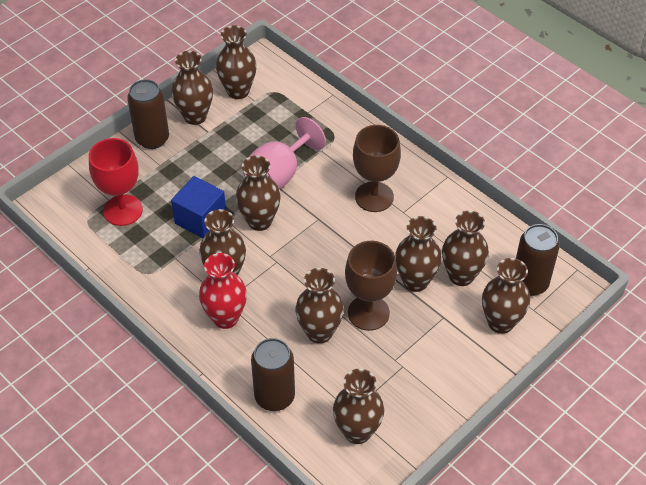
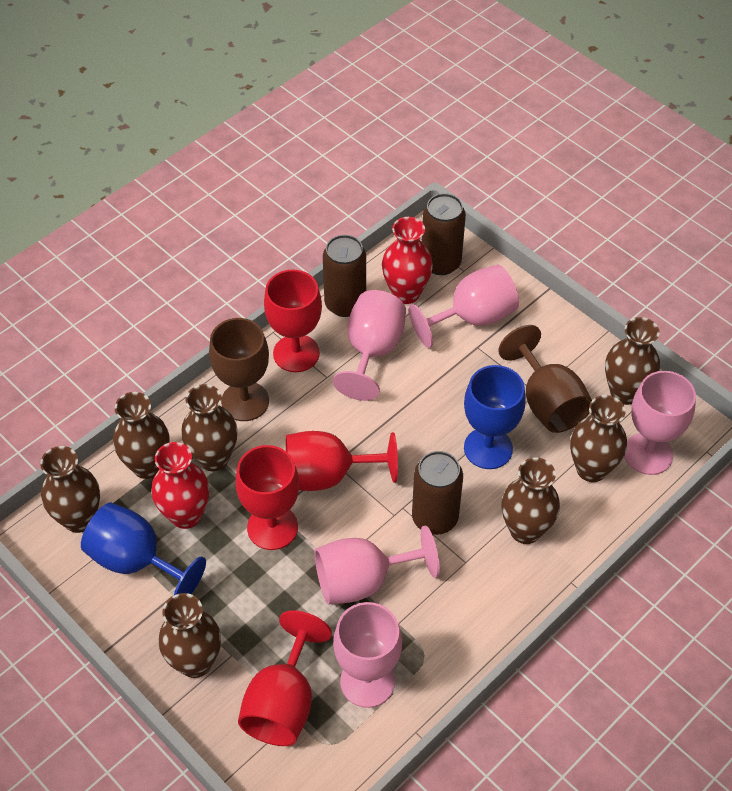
blue cube: 1 -> 0
blue goblet: 0 -> 2
brown vase: 9 -> 7
pink goblet: 1 -> 5
red goblet: 1 -> 4
red vase: 1 -> 2

